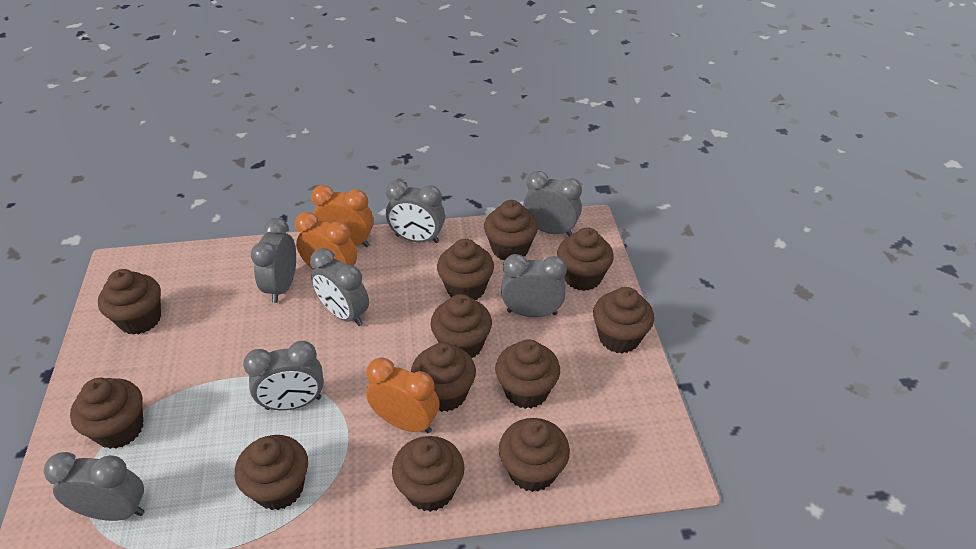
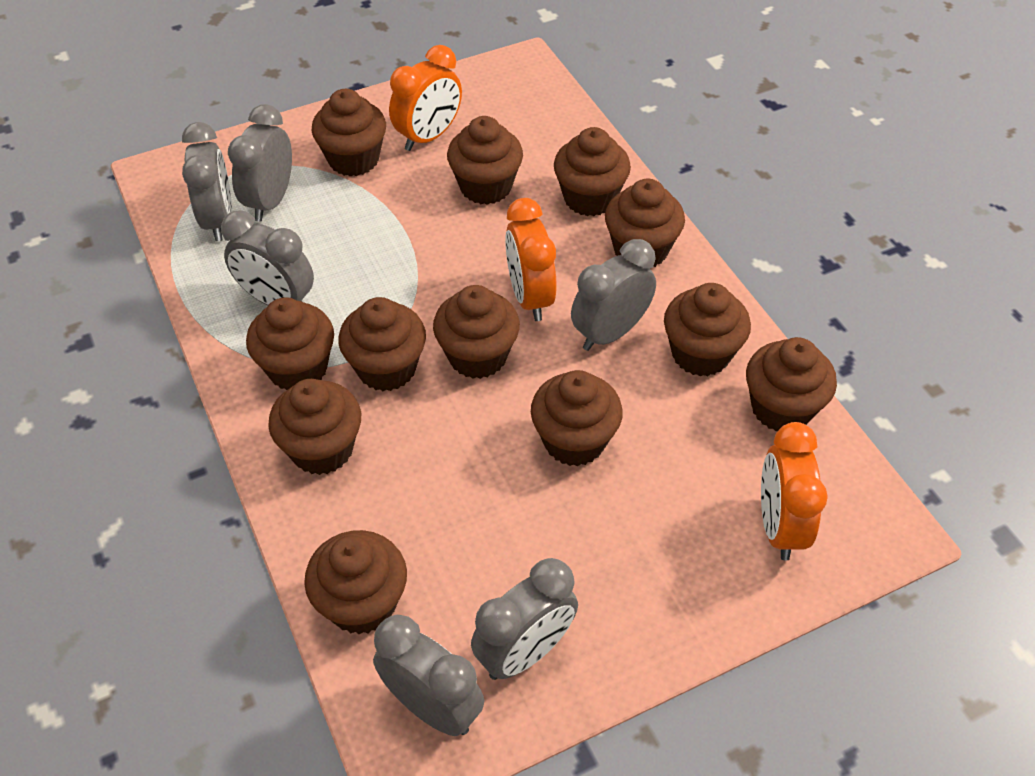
grey clock: 7 -> 6

